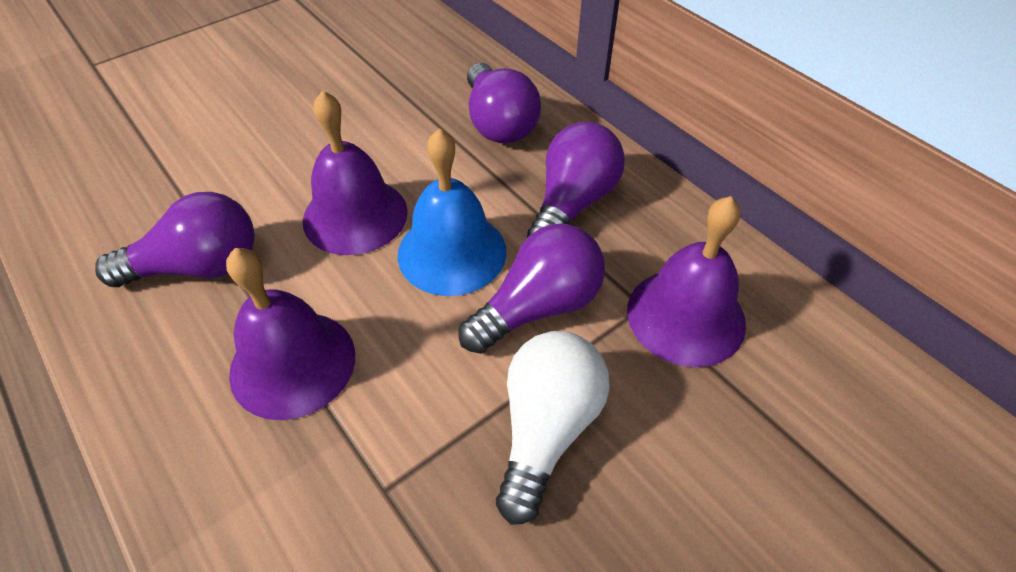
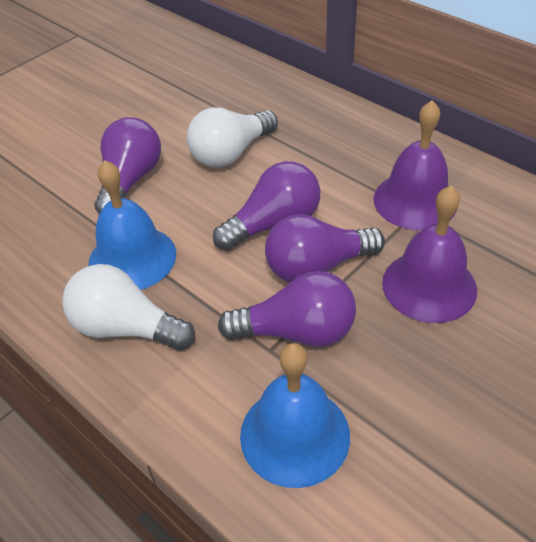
blue bell: 1 -> 2
purple bell: 3 -> 2
white light bulb: 1 -> 2

